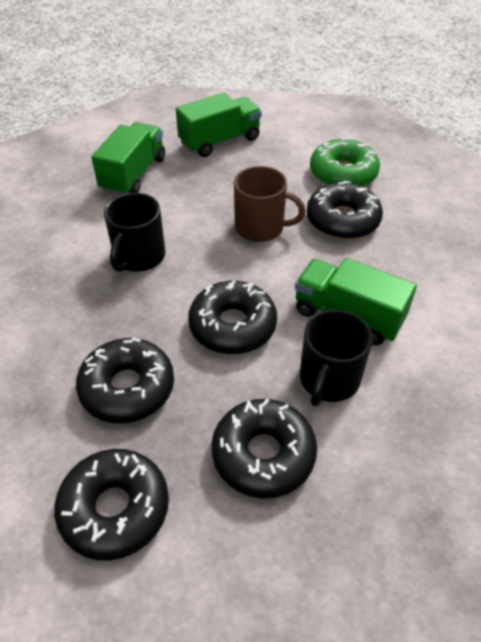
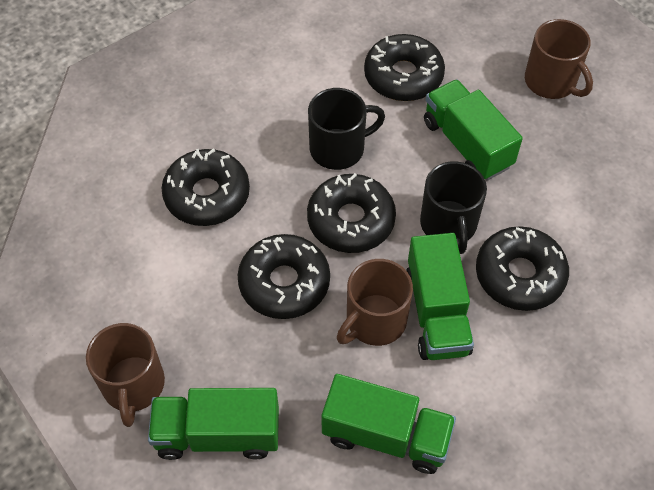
brown mug: 1 -> 3
green donut: 1 -> 0
green truck: 3 -> 4

